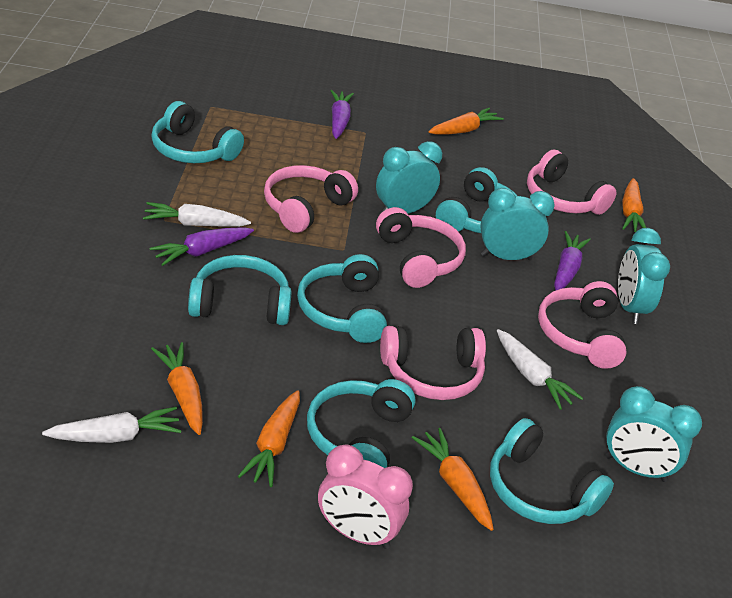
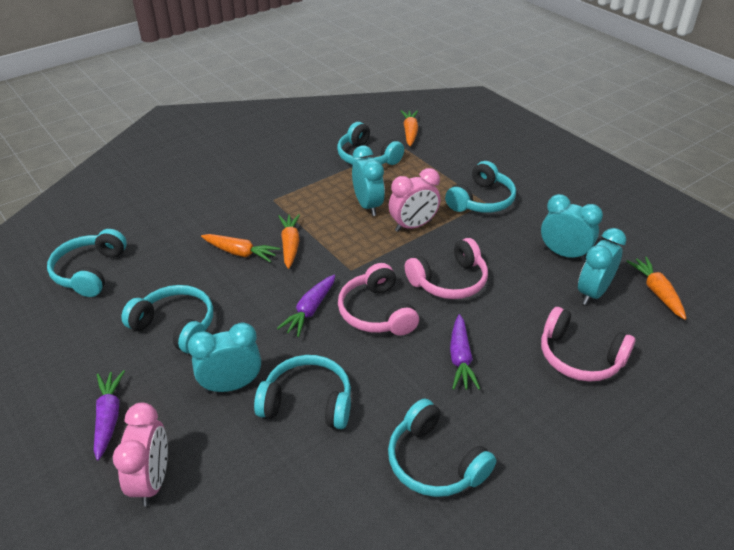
orange carrot: 5 -> 4
pink clock: 1 -> 2
pink headphones: 5 -> 3
white carrot: 3 -> 0

